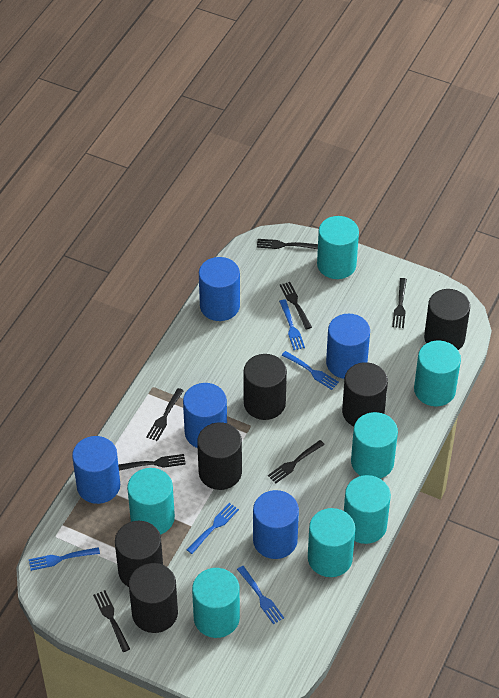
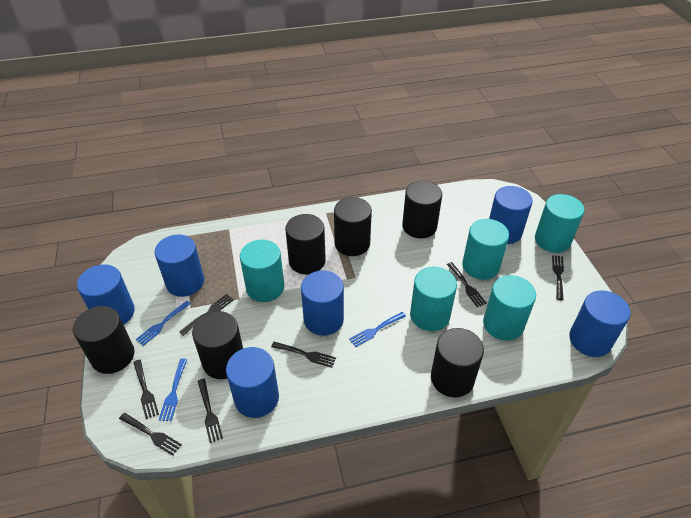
blue cylinder: 5 -> 6
blue fork: 5 -> 3
turquoise cylinder: 7 -> 5

